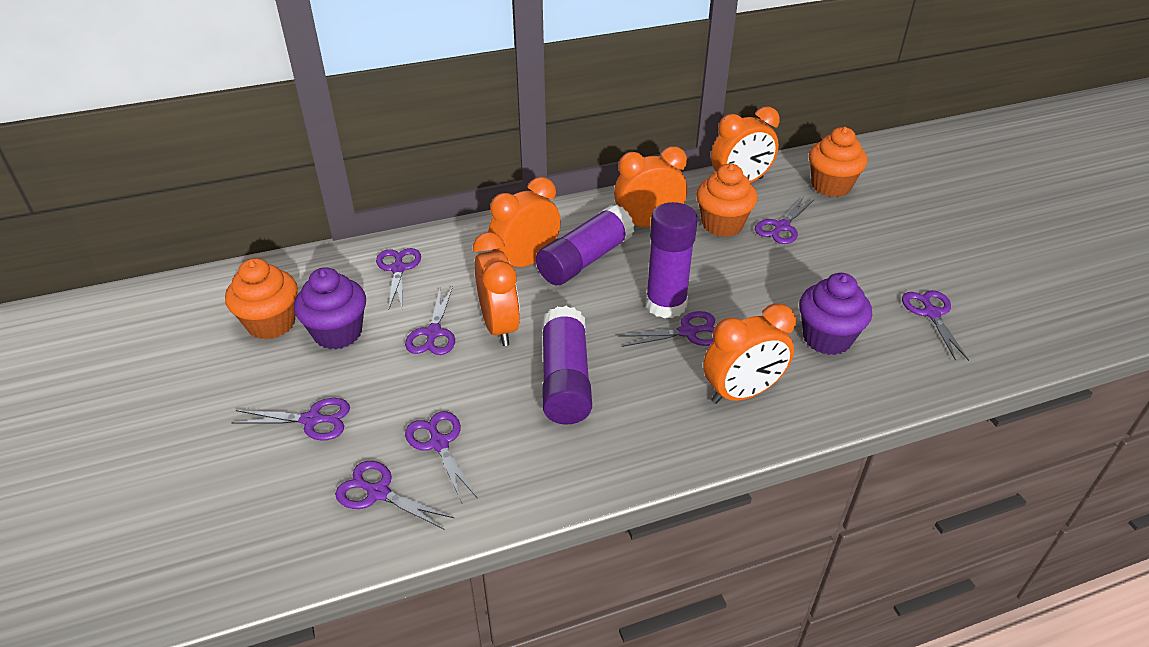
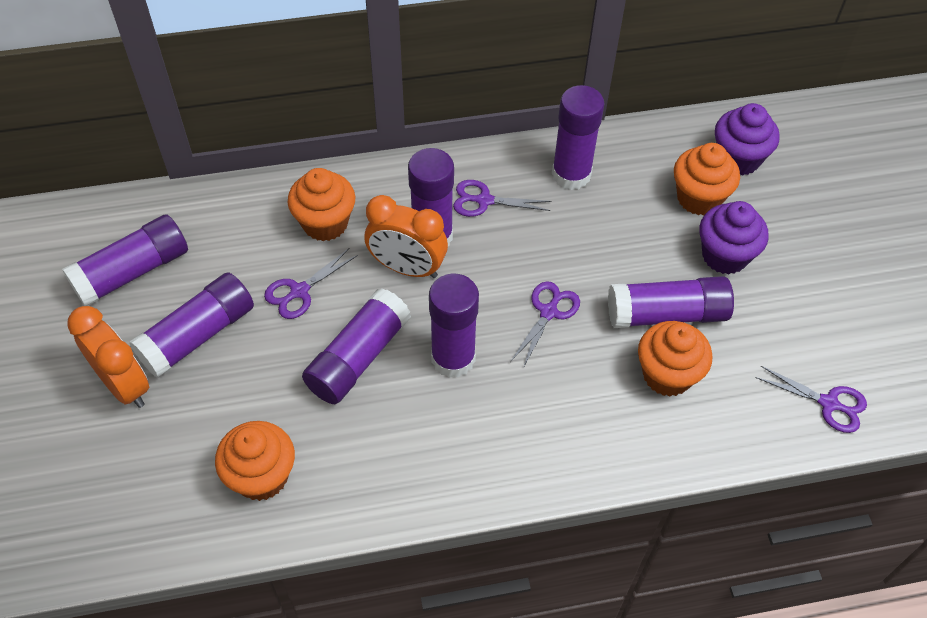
orange clock: 5 -> 2
orange cupcake: 3 -> 4
purple glue stick: 3 -> 7
purple scissors: 8 -> 4

